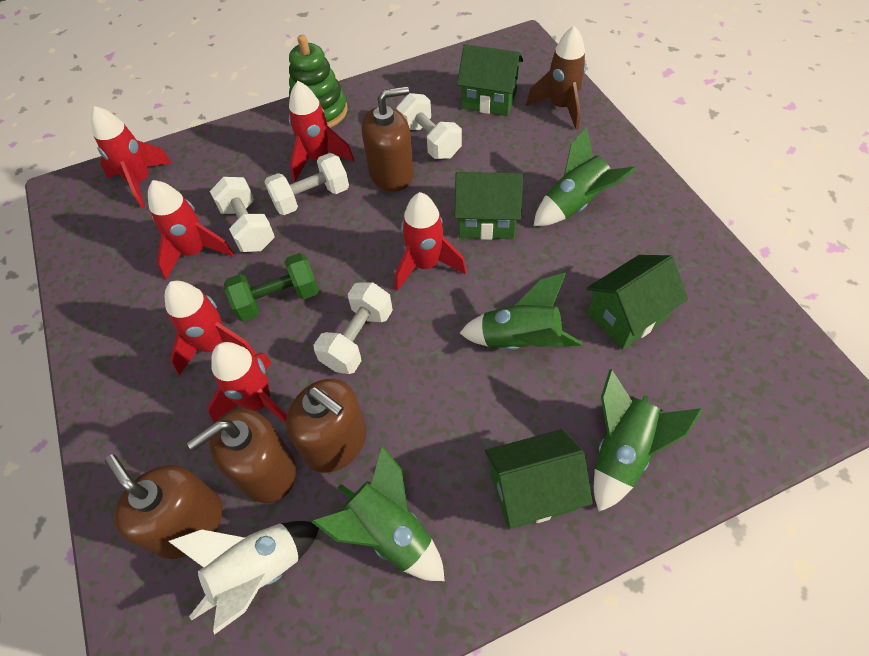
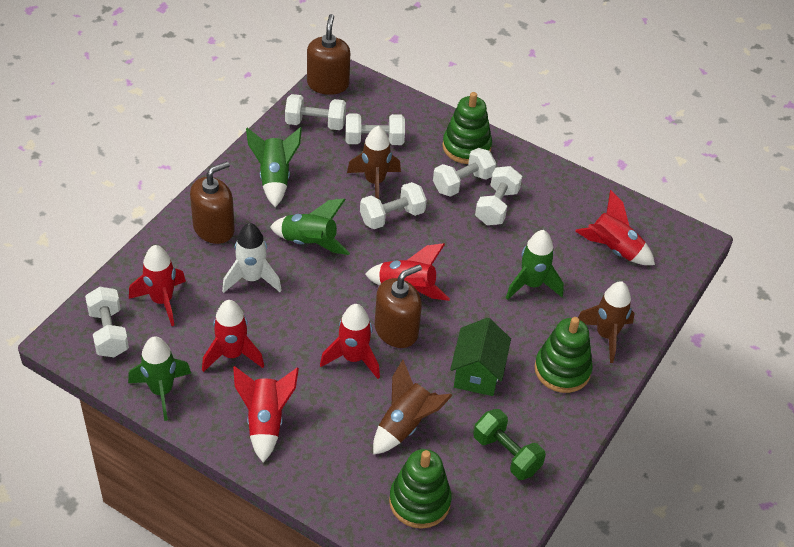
brown rocket: 1 -> 3
brown soap dispenser: 4 -> 3
green house: 4 -> 1
green stacking toy: 1 -> 3
white dumbbell: 4 -> 6

